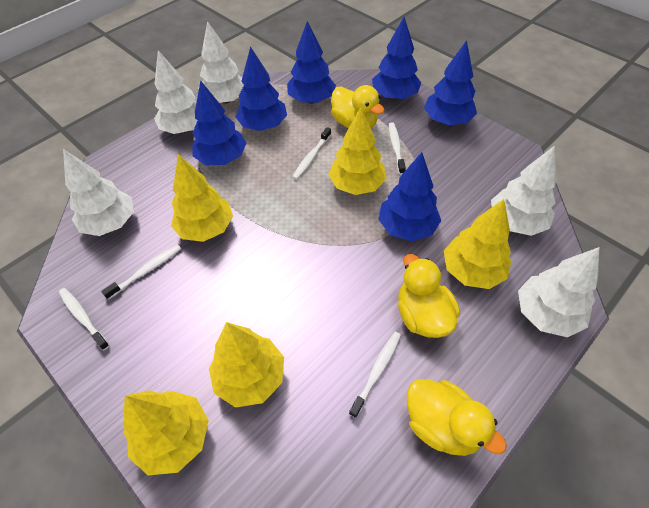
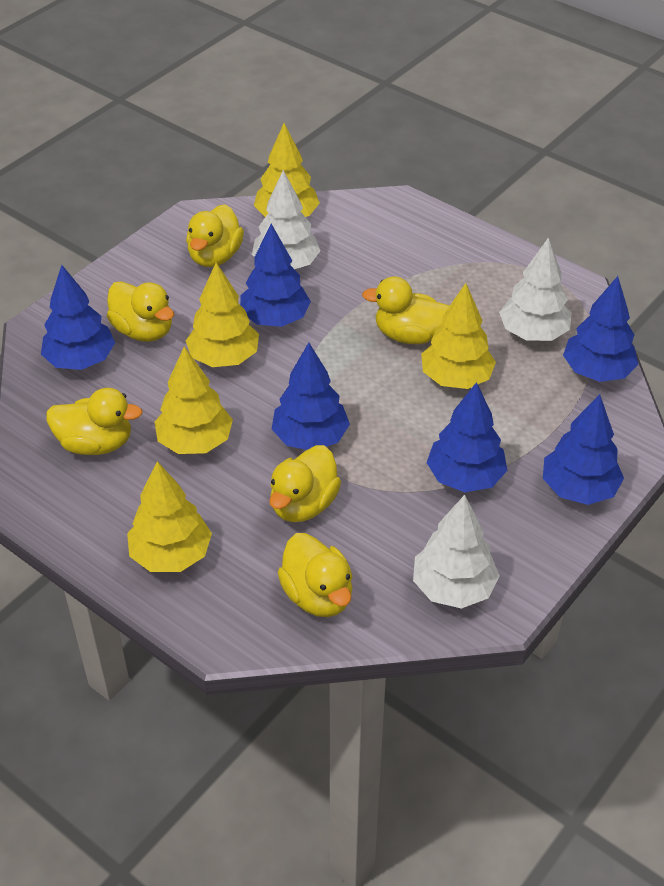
white toothbrush: 5 -> 0
white tree: 5 -> 3
yellow duck: 3 -> 6

